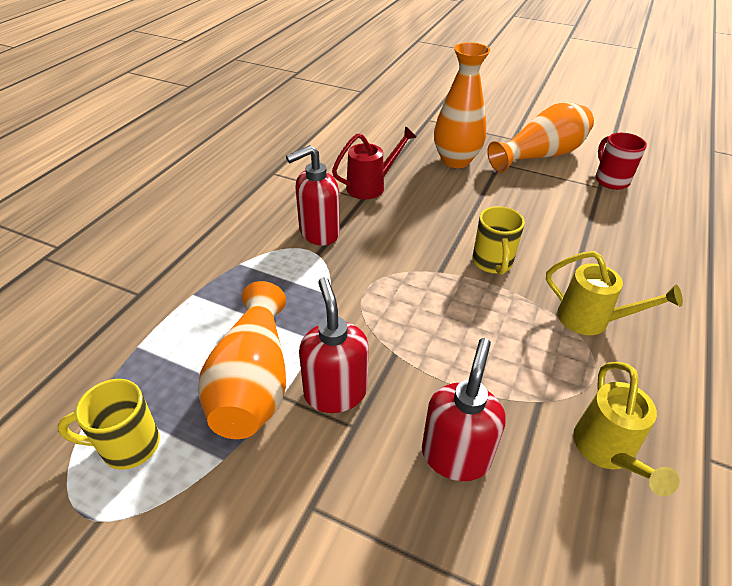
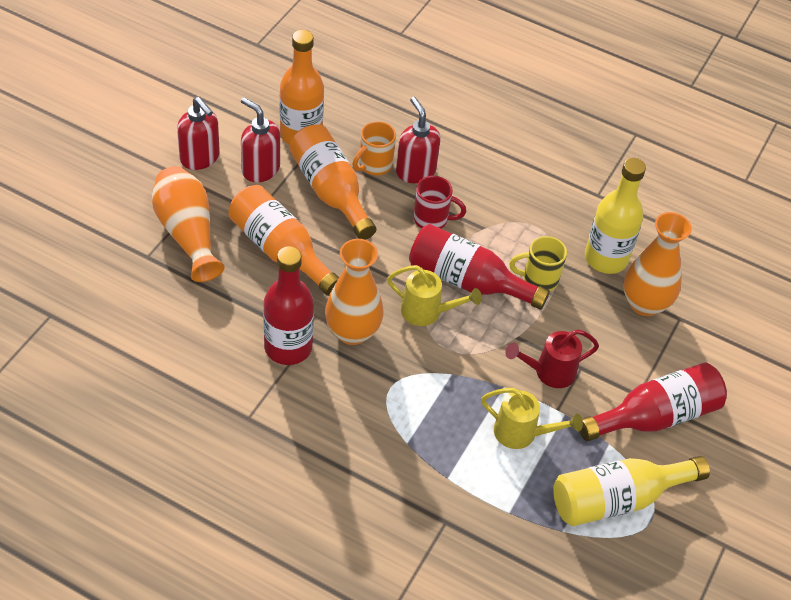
orange bottle: 0 -> 3
orange mug: 0 -> 1
red bottle: 0 -> 3
yellow bottle: 0 -> 2
yellow mug: 2 -> 1

